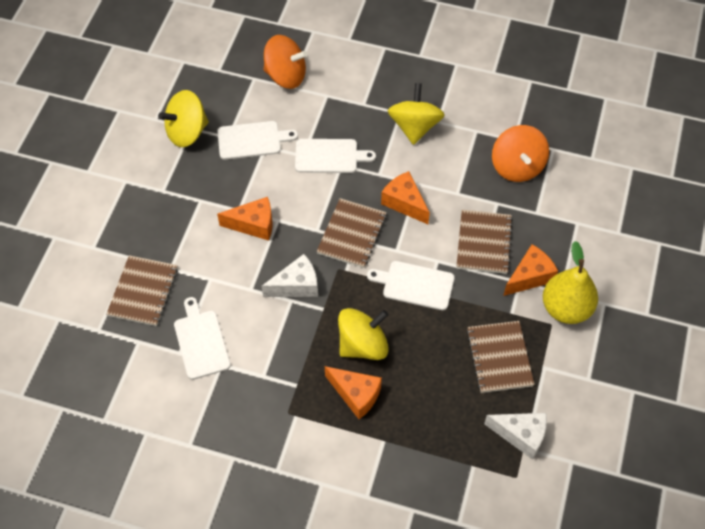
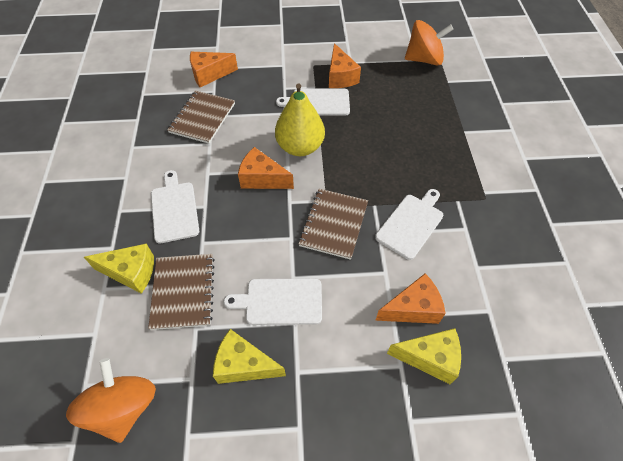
brown notebook: 4 -> 3
white cheese: 2 -> 0
yellow cheese: 0 -> 3
yellow spinning top: 3 -> 0

